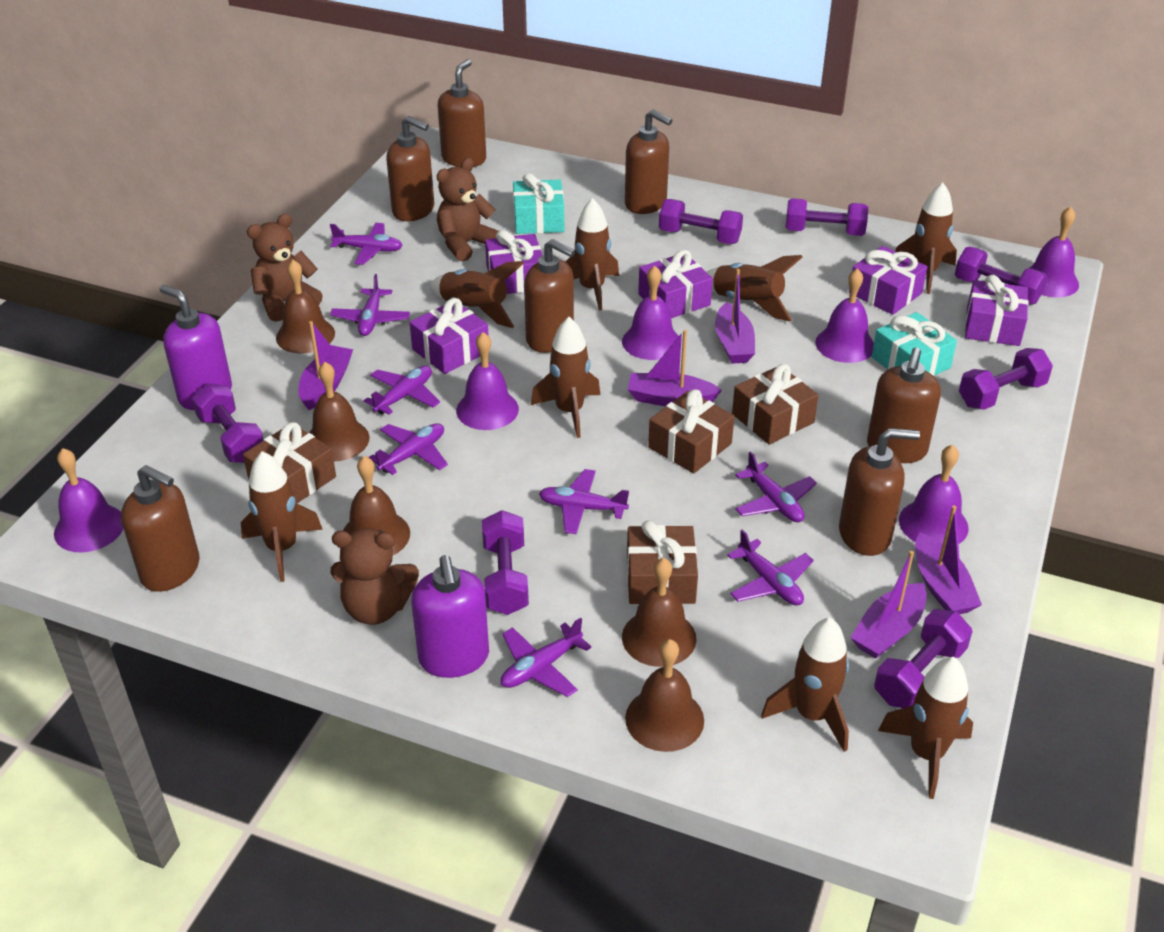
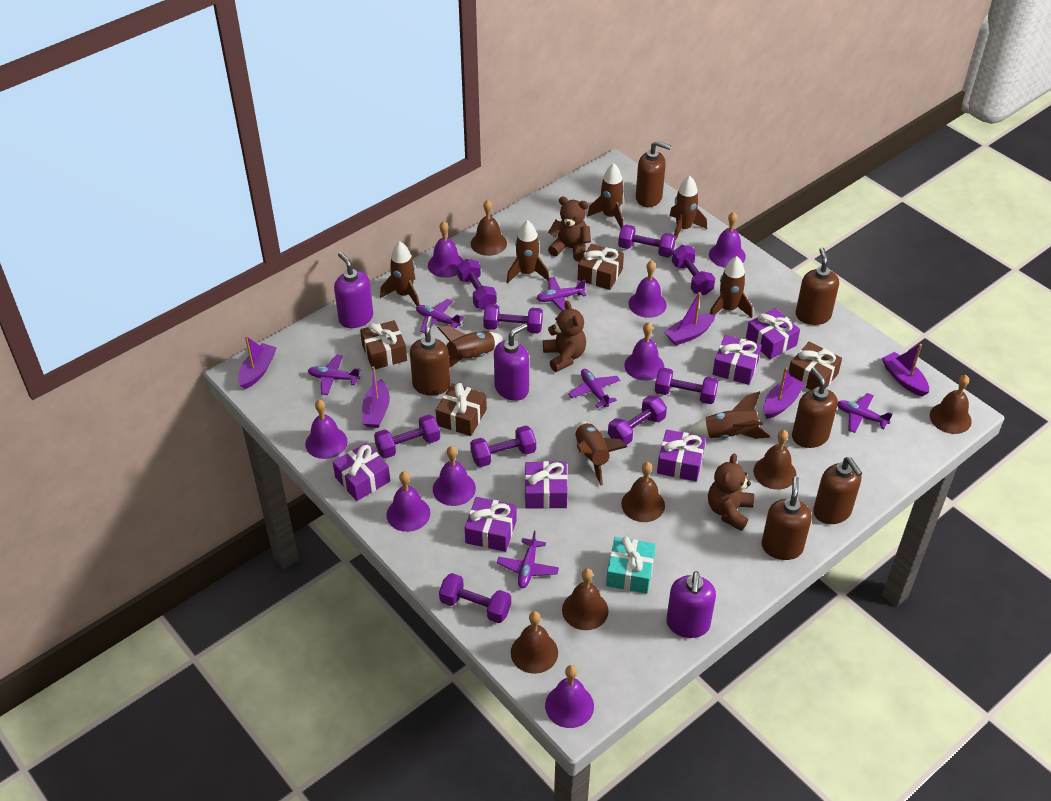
brown bell: 5 -> 6
brown soap dispenser: 7 -> 6
purple bell: 6 -> 8
purple dumbbell: 7 -> 9
purple gift: 5 -> 6
purple plane: 8 -> 6
purple soap dispenser: 2 -> 3
turquoise gift: 2 -> 1

